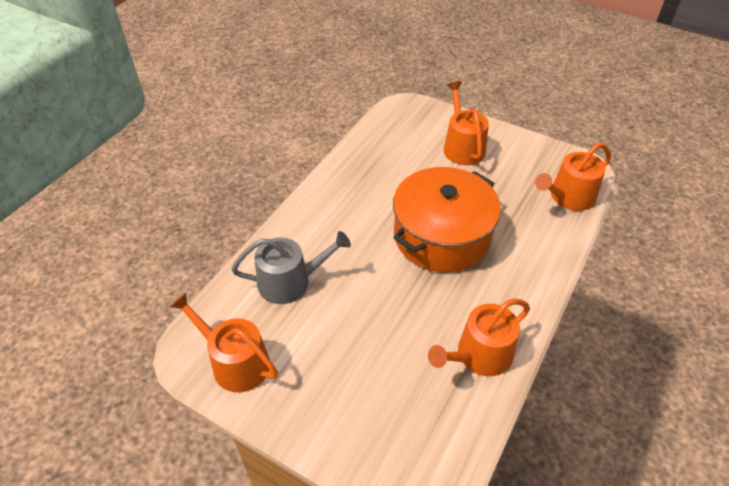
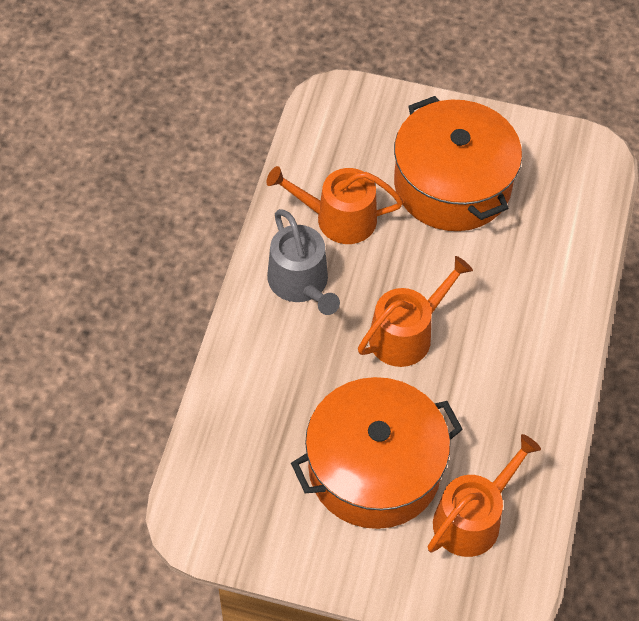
orange pot: 1 -> 2
orange watering can: 4 -> 3

